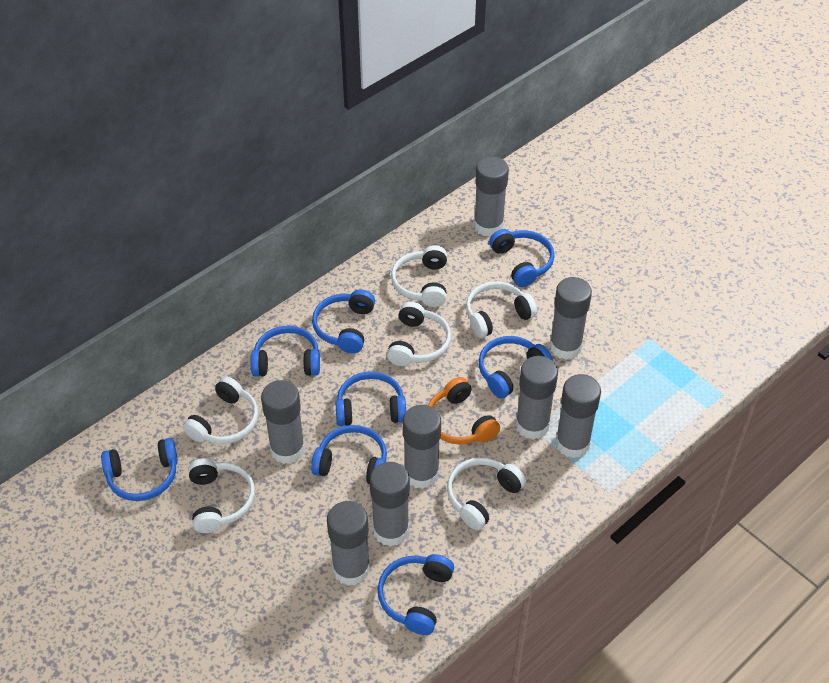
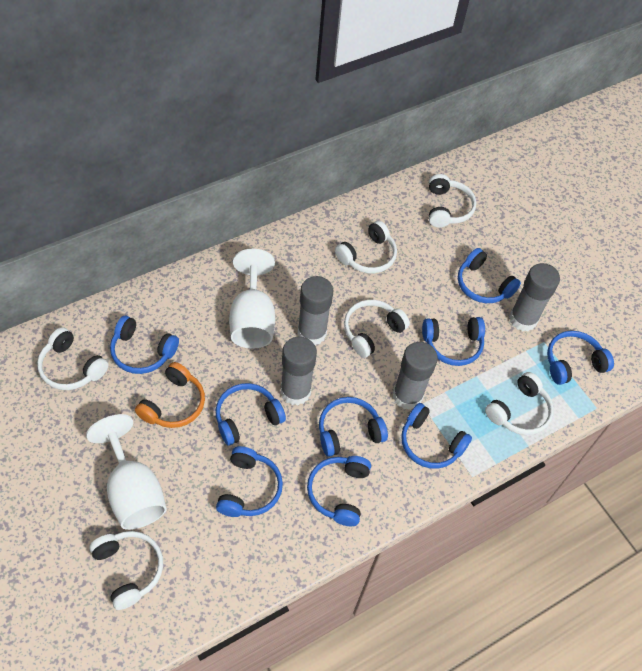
blue headphones: 8 -> 9
grey glue stick: 8 -> 4
white goblet: 0 -> 2

